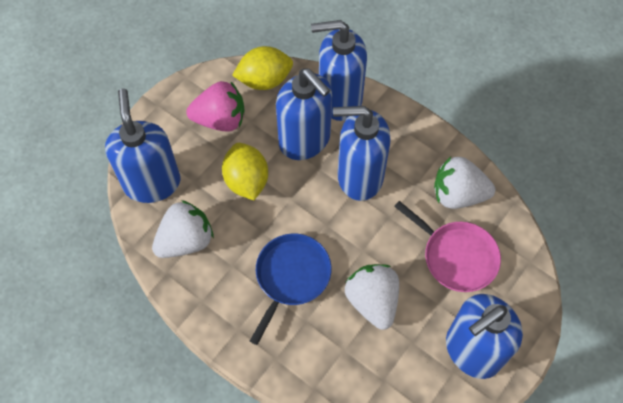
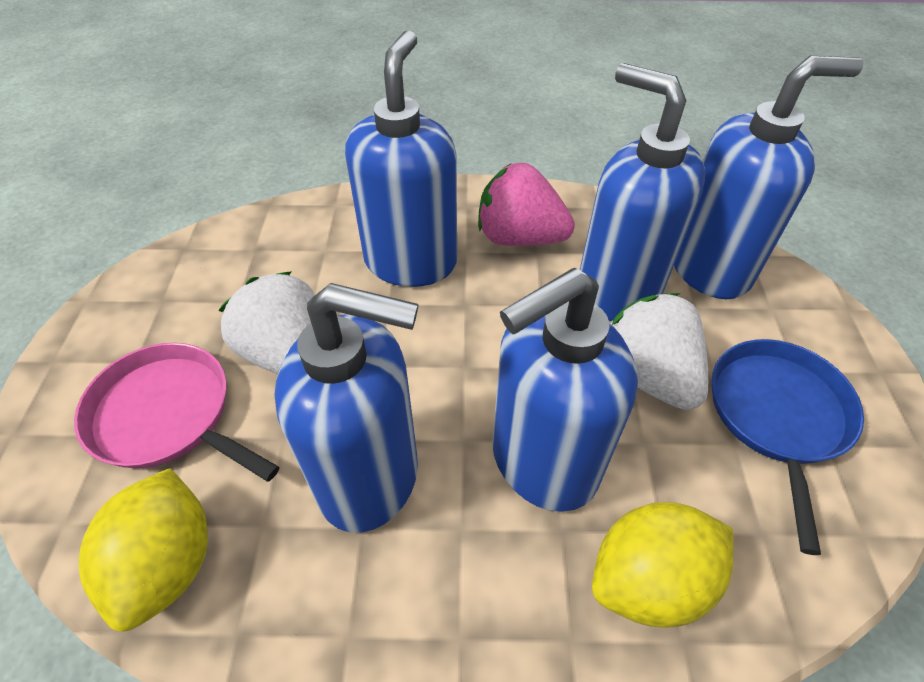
white strawberry: 3 -> 2

